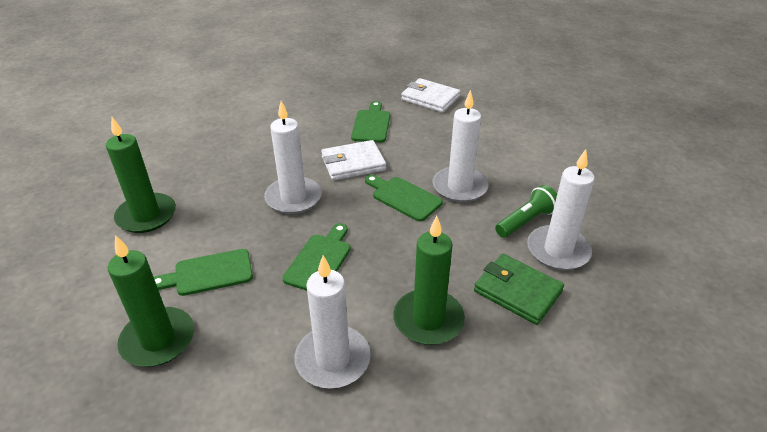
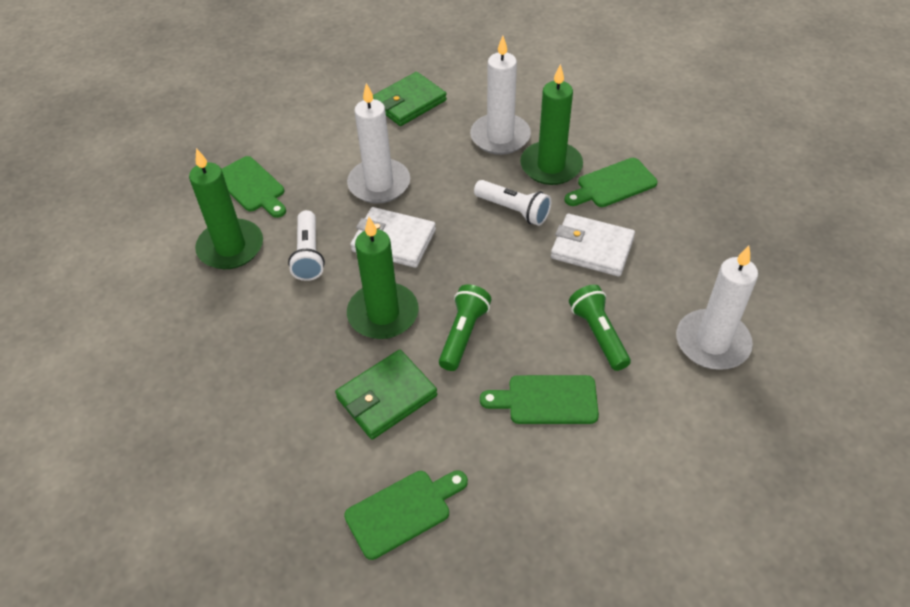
green flashlight: 1 -> 2
green wallet: 1 -> 2
white candle: 4 -> 3
white flashlight: 0 -> 2

